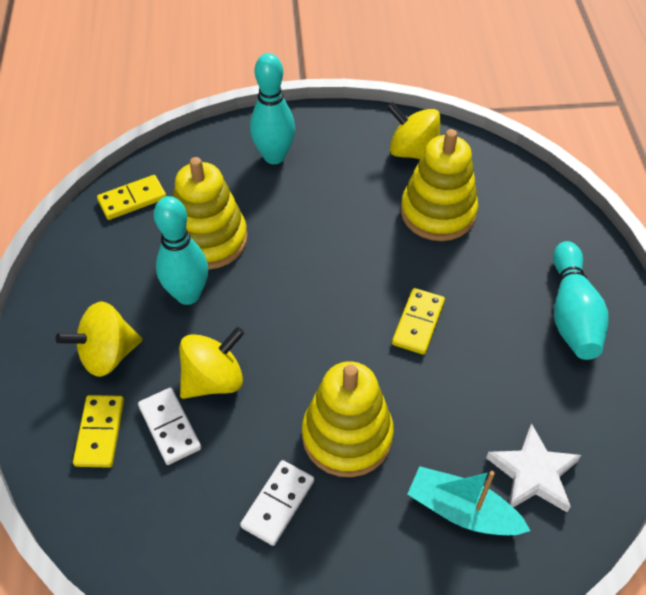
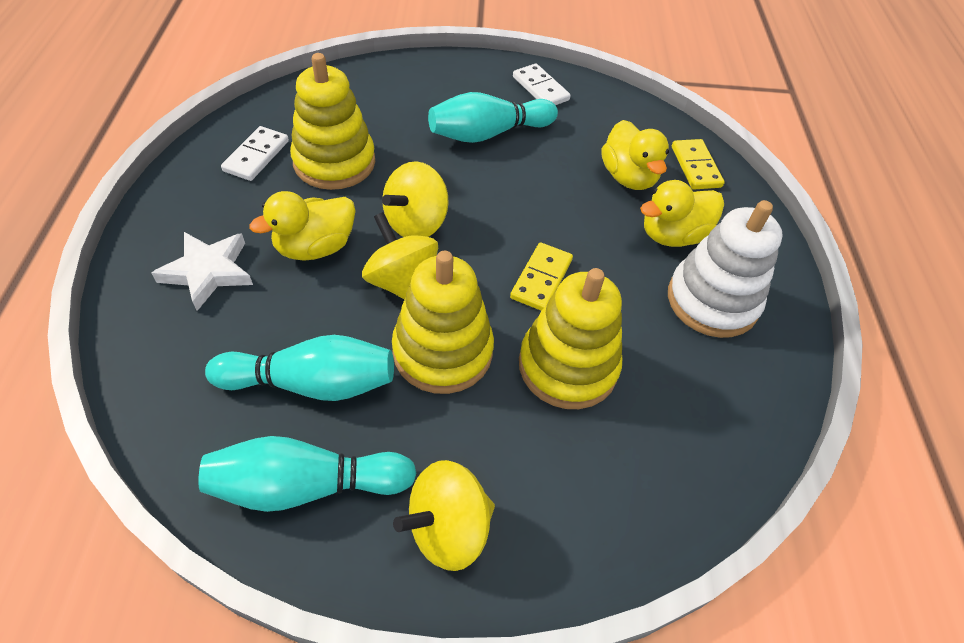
turquoise boat: 1 -> 0
white stacking toy: 0 -> 1
yellow domino: 3 -> 2
yellow duck: 0 -> 3

